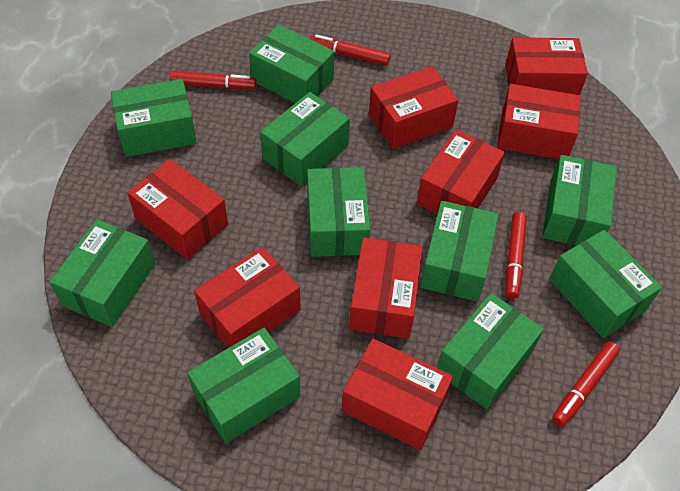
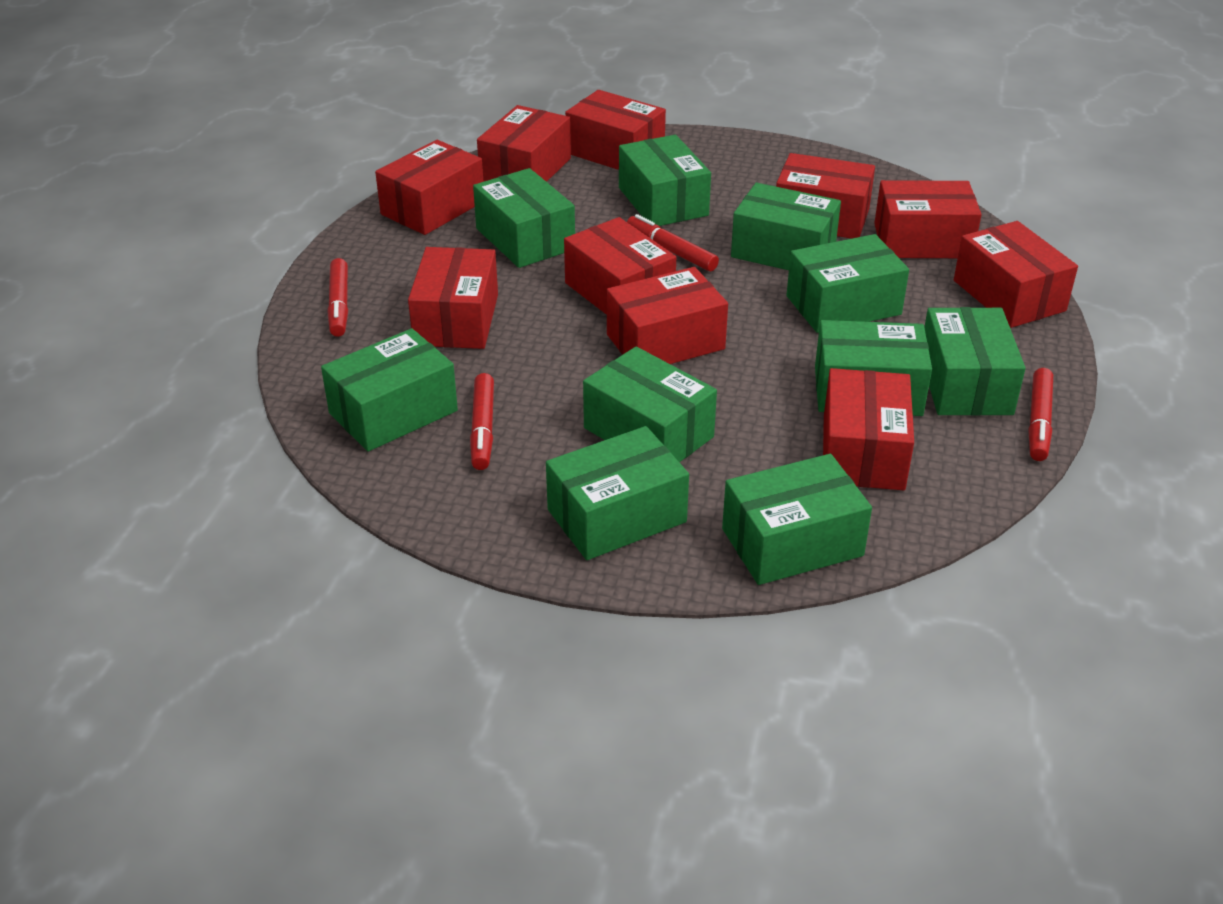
red box: 8 -> 10

